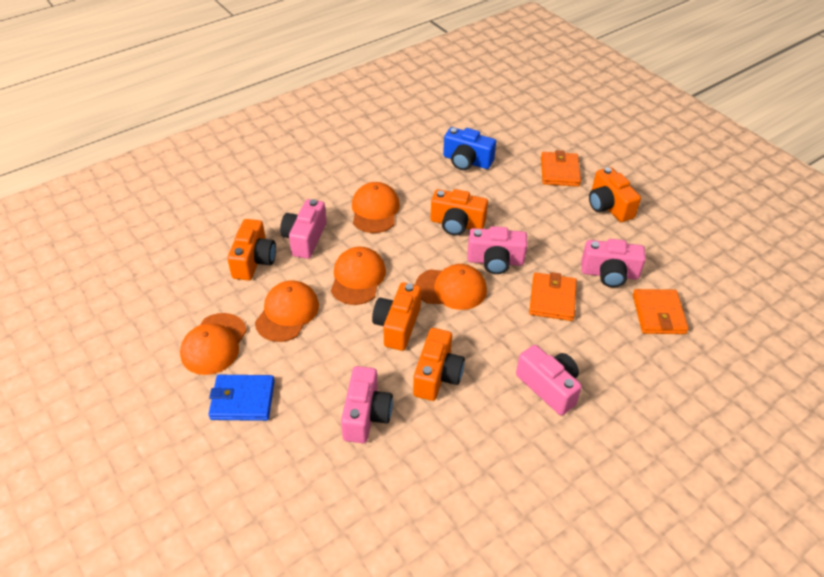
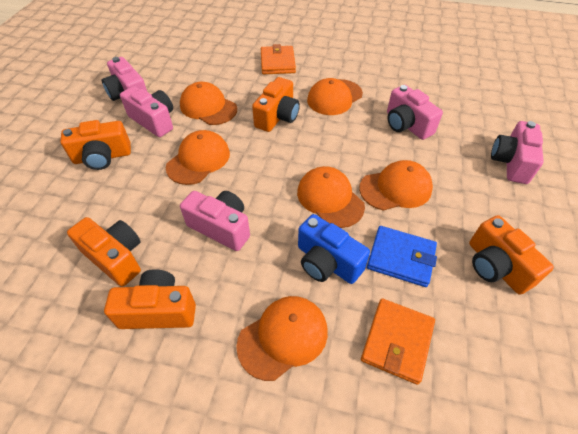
orange cap: 5 -> 6
orange wallet: 3 -> 2

